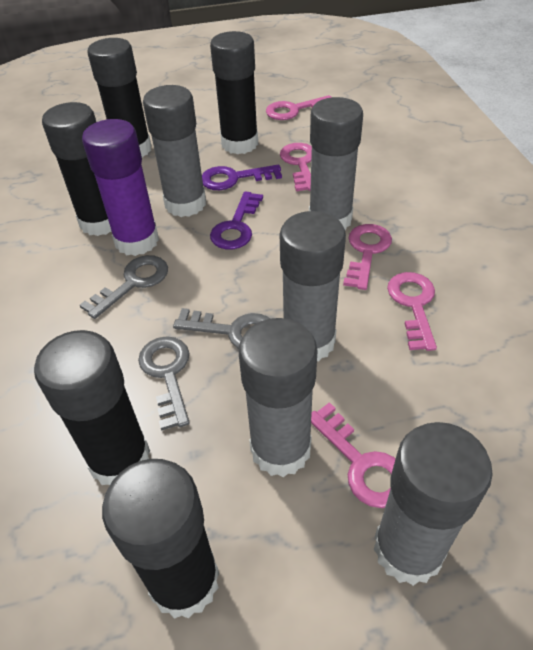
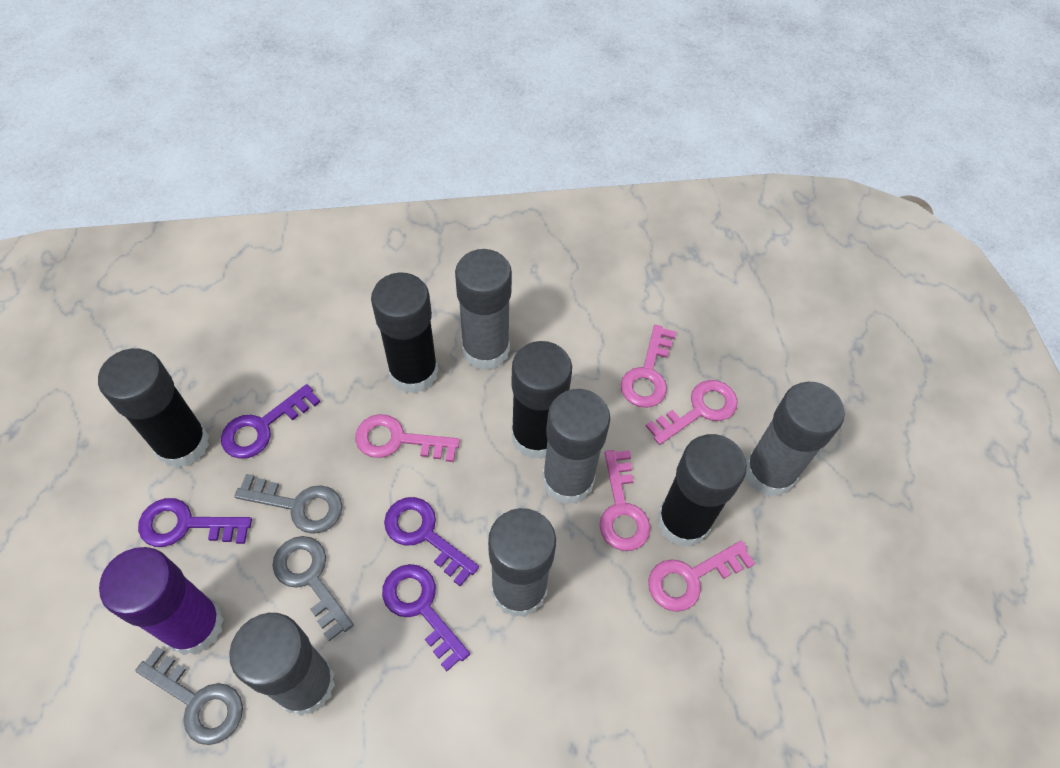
black glue stick: 5 -> 4
purple key: 2 -> 4

